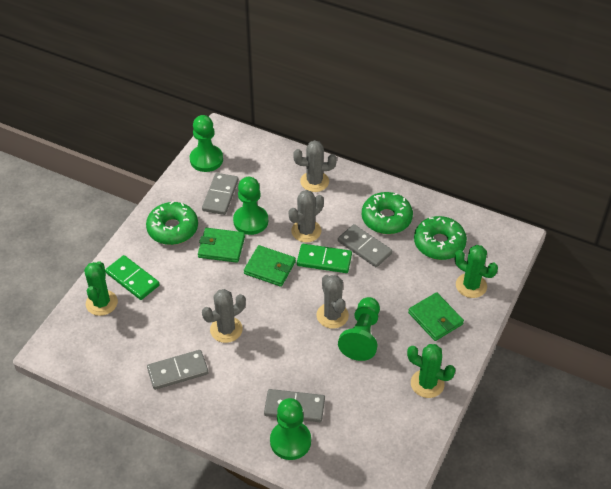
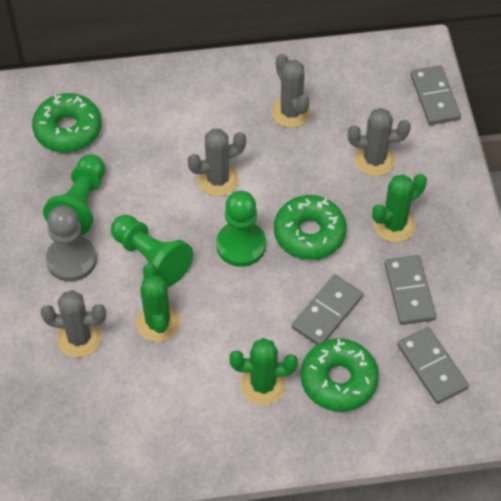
green domino: 2 -> 0
green pawn: 4 -> 3
green wallet: 3 -> 0
grey pawn: 0 -> 1

